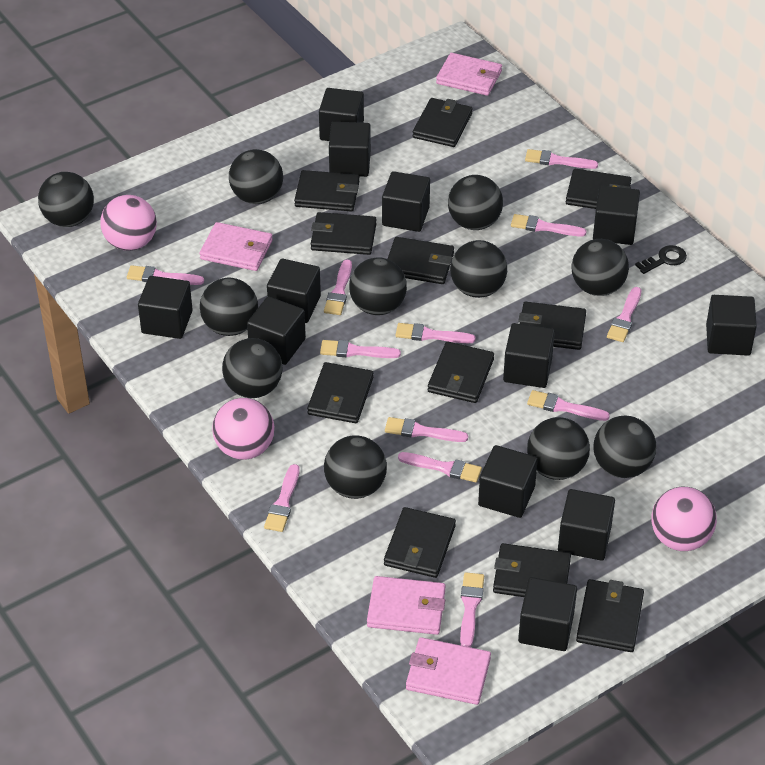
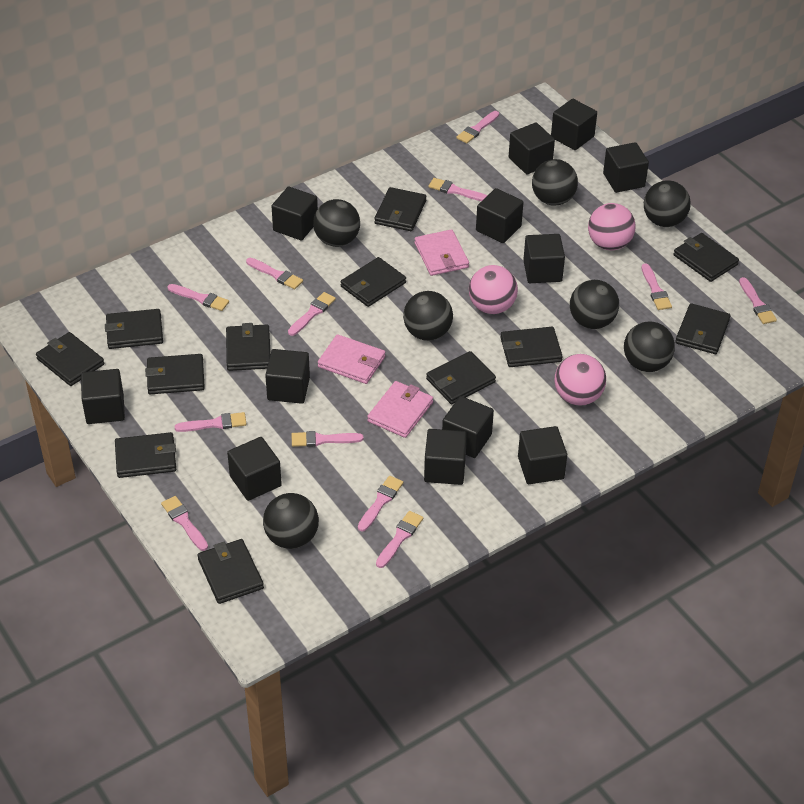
black ball: 11 -> 7
black key: 1 -> 0
black wallet: 11 -> 12
pink wallet: 4 -> 3

